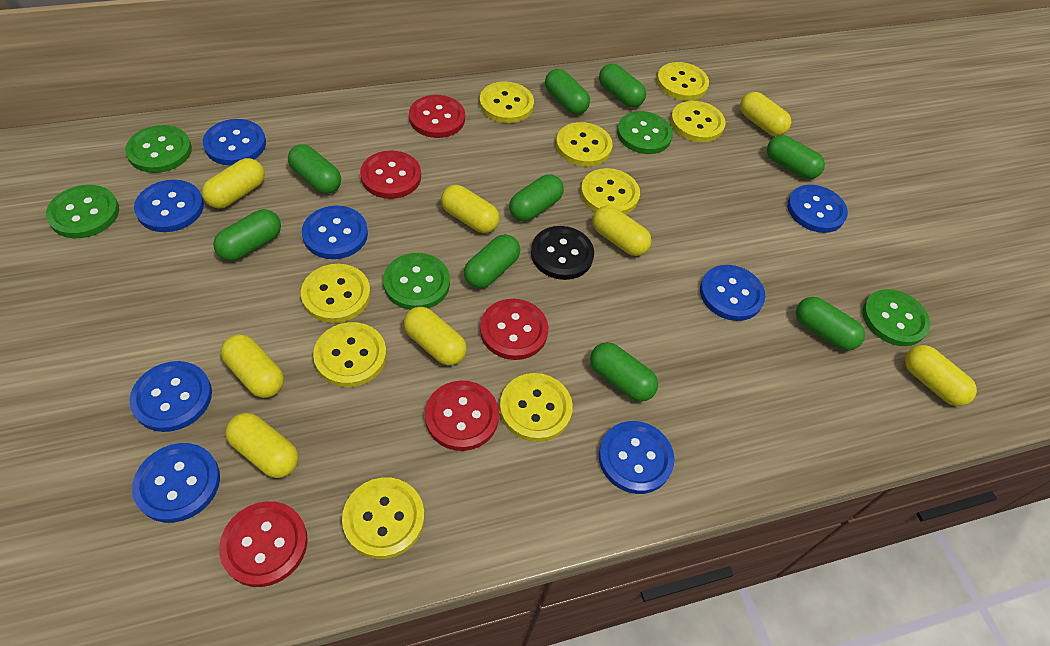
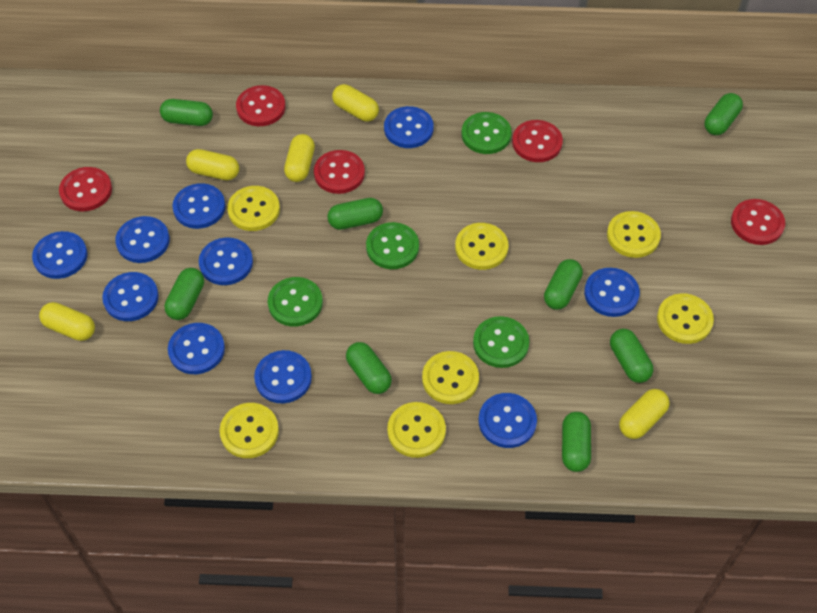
black button: 1 -> 0
blue button: 8 -> 10
green button: 5 -> 4
green capsule: 9 -> 8
yellow button: 9 -> 7
yellow capsule: 8 -> 5

